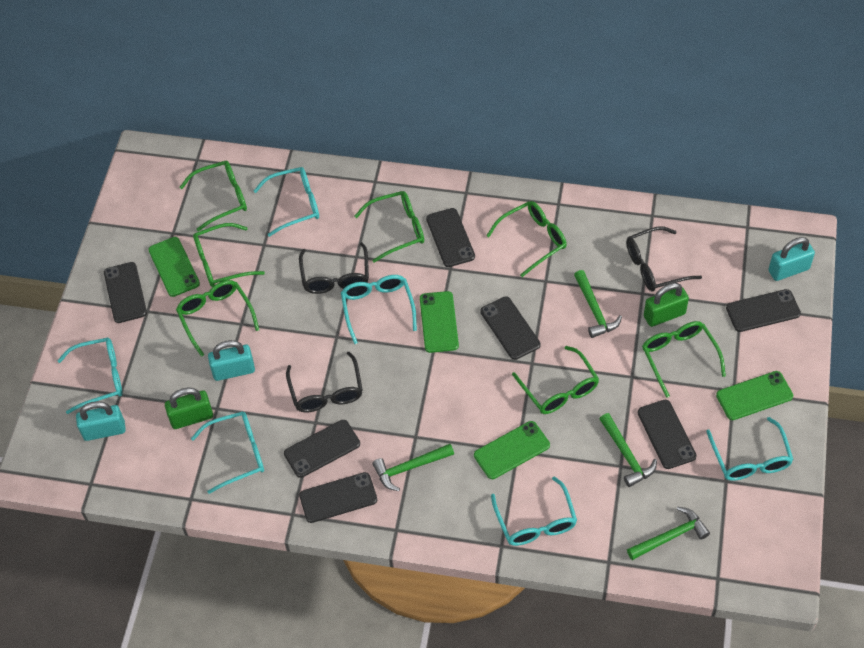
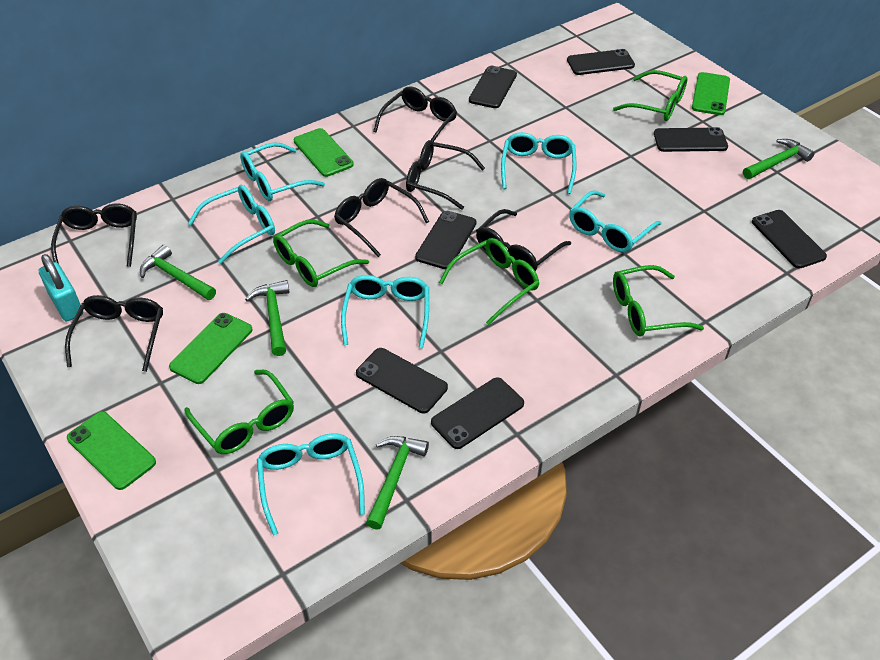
black glasses: 3 -> 6
green glasses: 7 -> 5
green padlock: 2 -> 0
turquoise padlock: 3 -> 1

